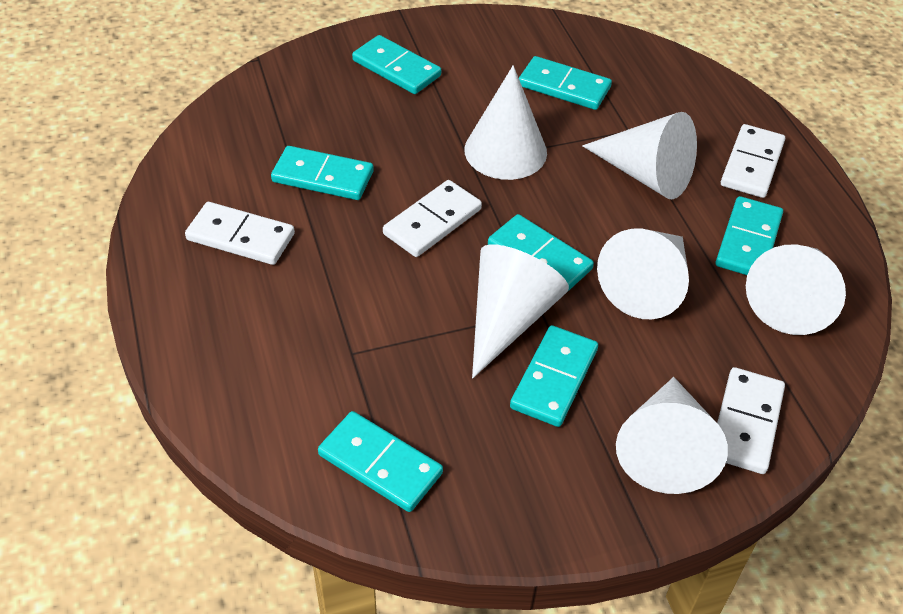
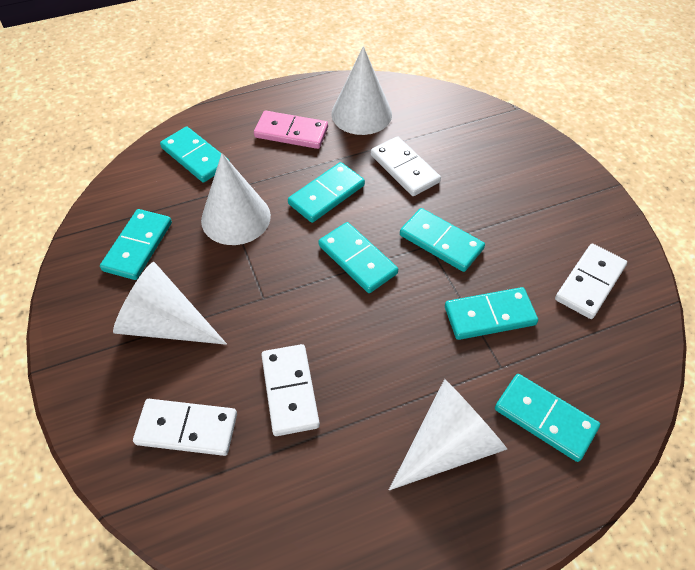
pink domino: 0 -> 1
white cone: 6 -> 4

